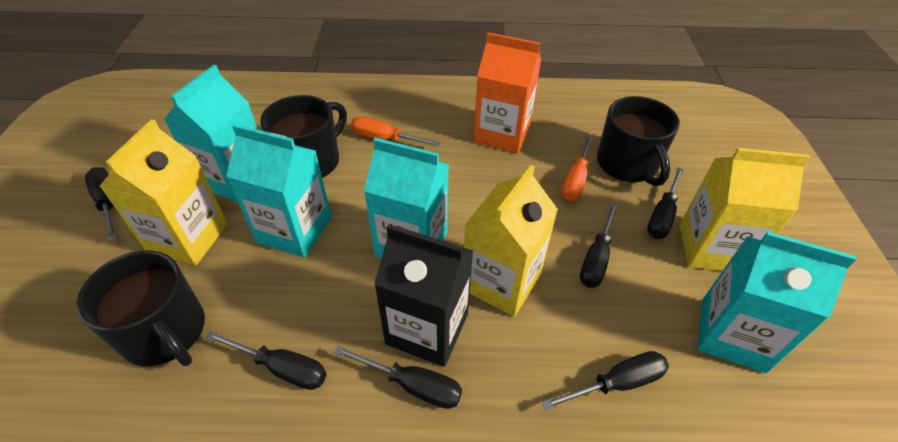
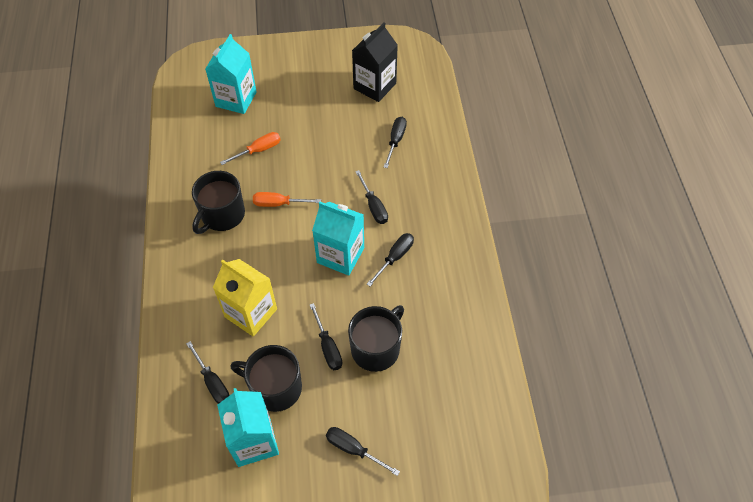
orange carton: 1 -> 0
turquoise carton: 4 -> 3
yellow carton: 3 -> 1

